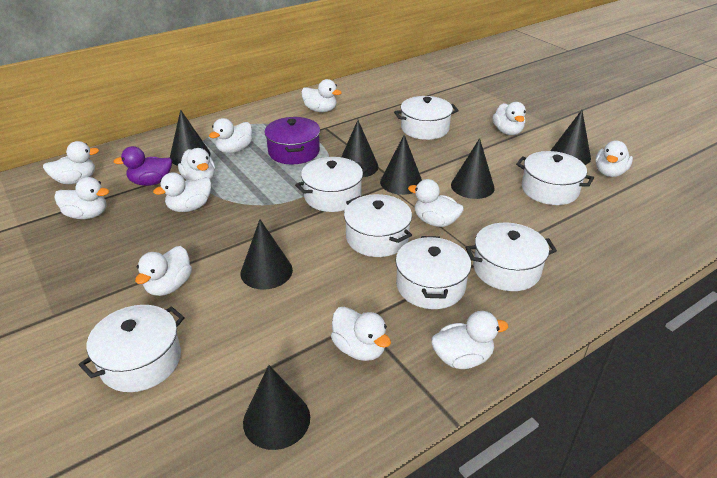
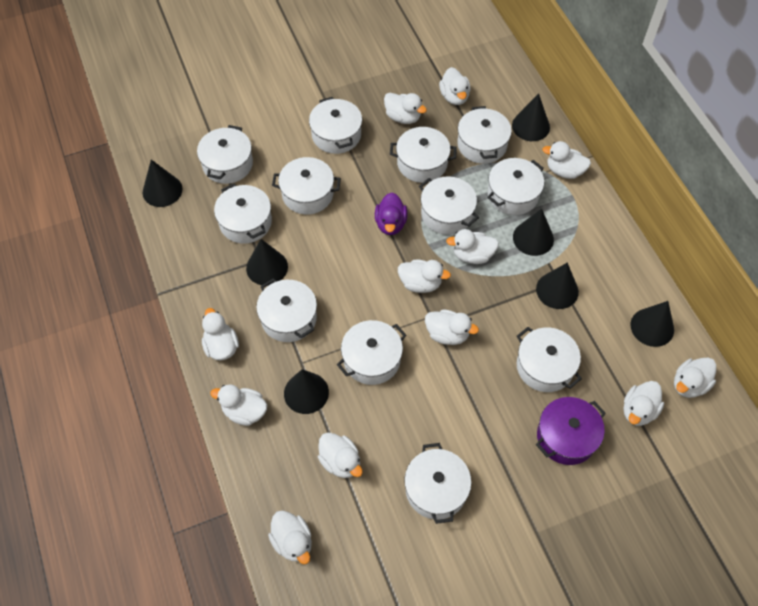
white pot: 7 -> 12

